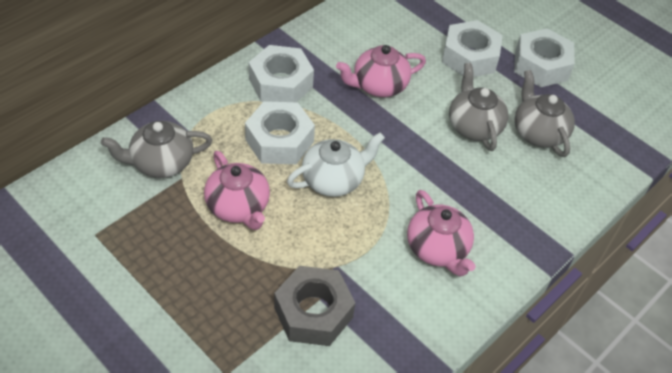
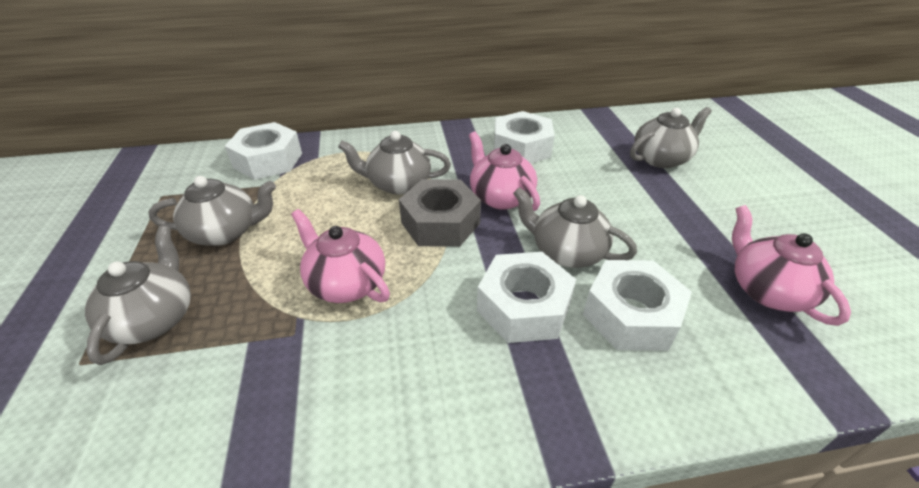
grey teapot: 3 -> 5
white teapot: 1 -> 0

